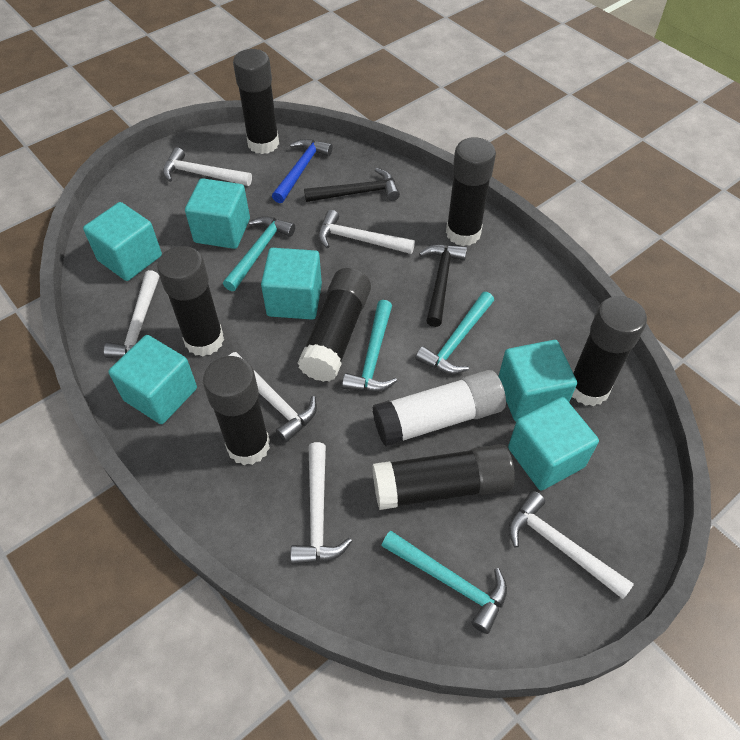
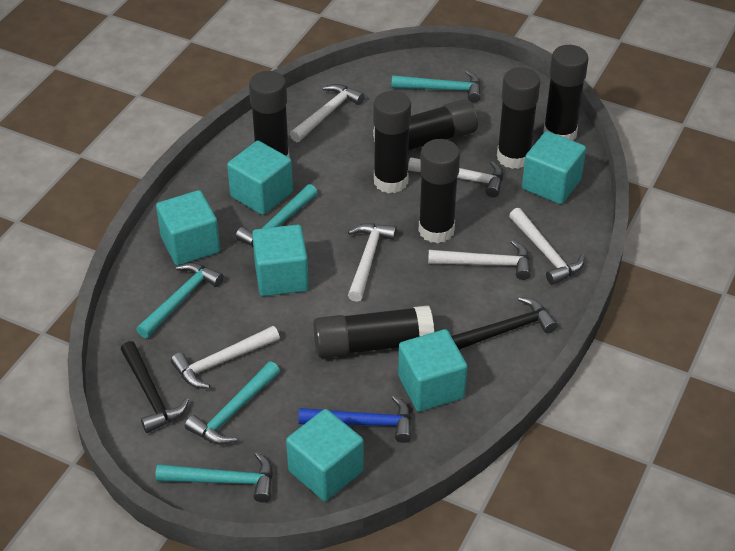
turquoise hammer: 4 -> 5
white glue stick: 1 -> 0

